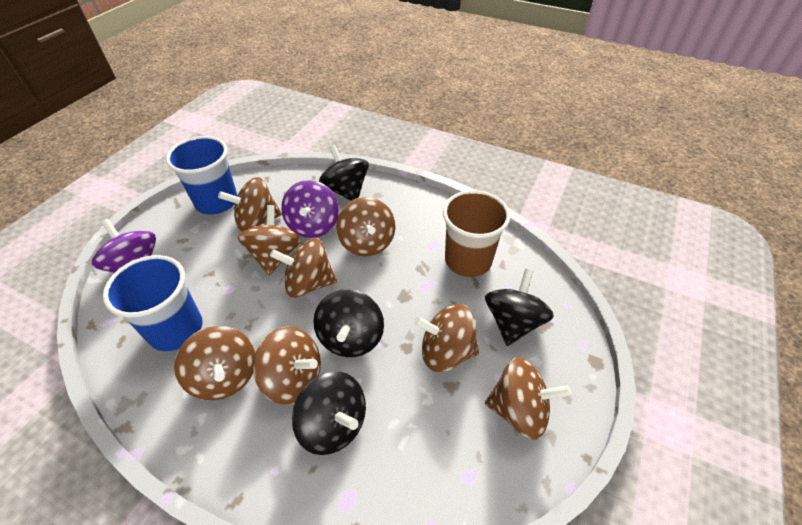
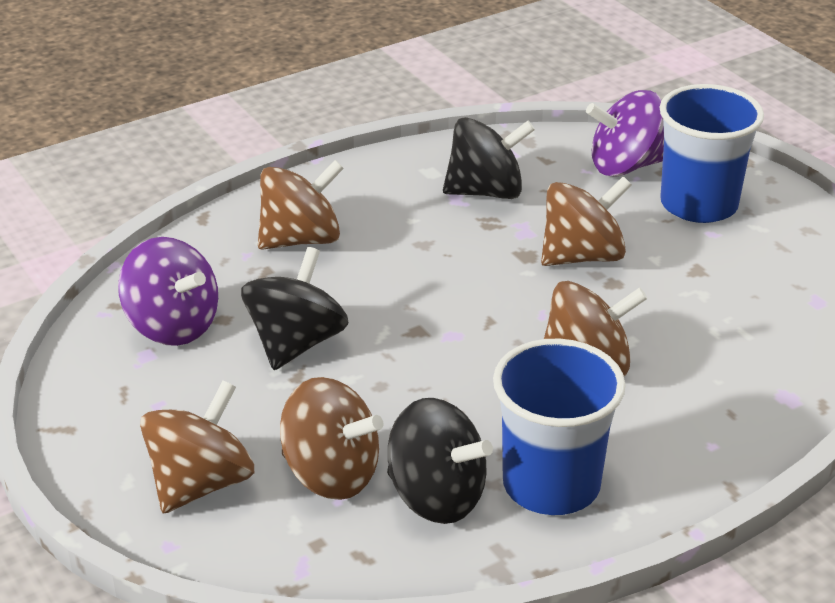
black spinning top: 4 -> 3
brown cup: 1 -> 0
brown spinning top: 8 -> 5

